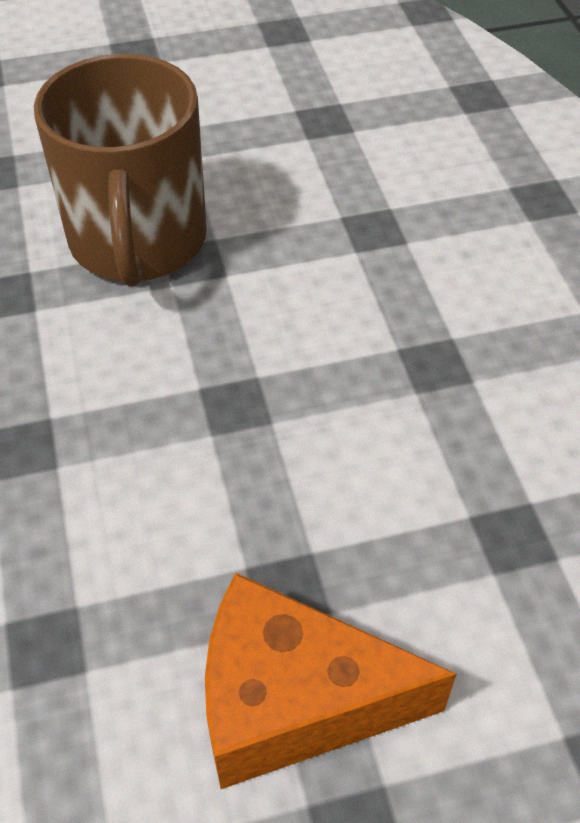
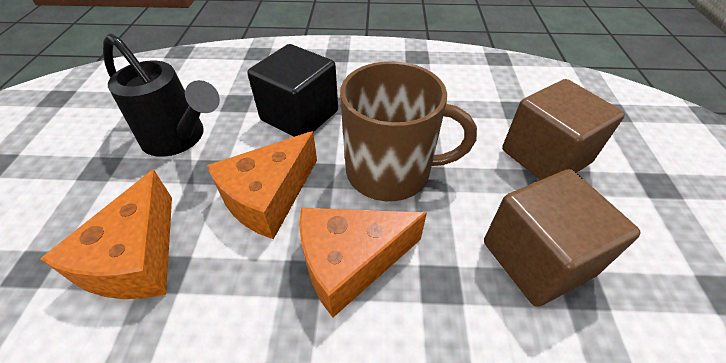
black cube: 0 -> 1
black watering can: 0 -> 1
brown cube: 0 -> 2
orange cheese: 1 -> 3

